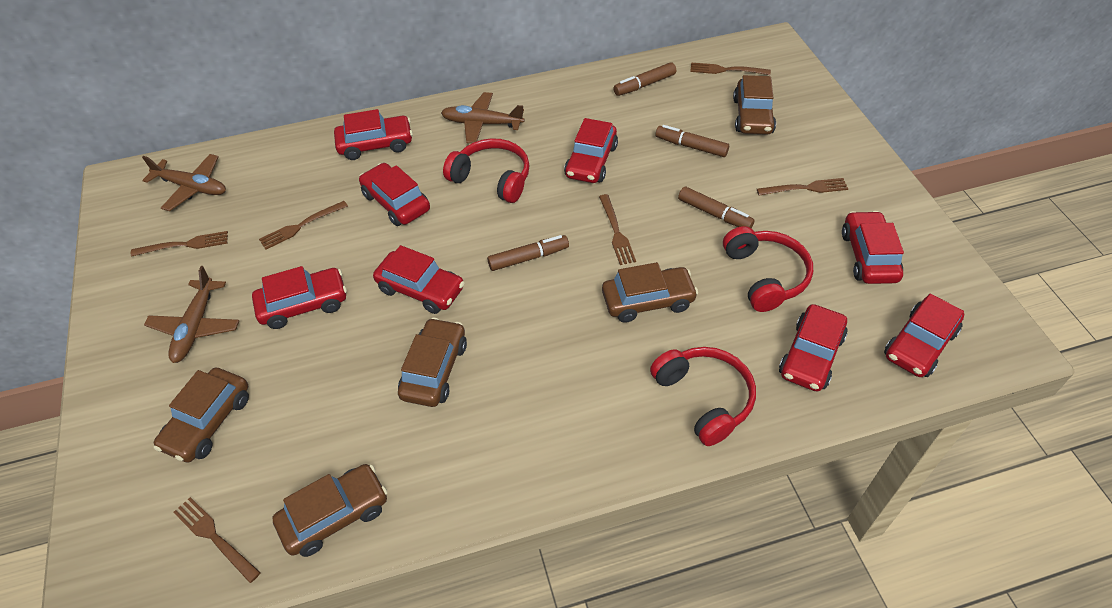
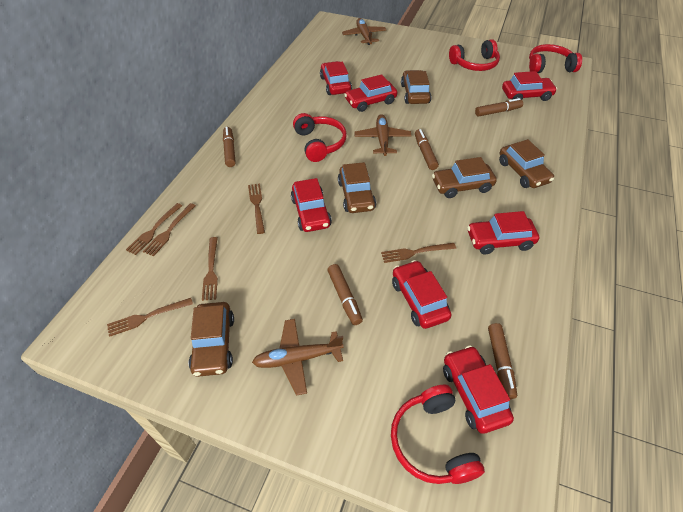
brown marker: 4 -> 5
red car: 8 -> 7
red headphones: 3 -> 4

